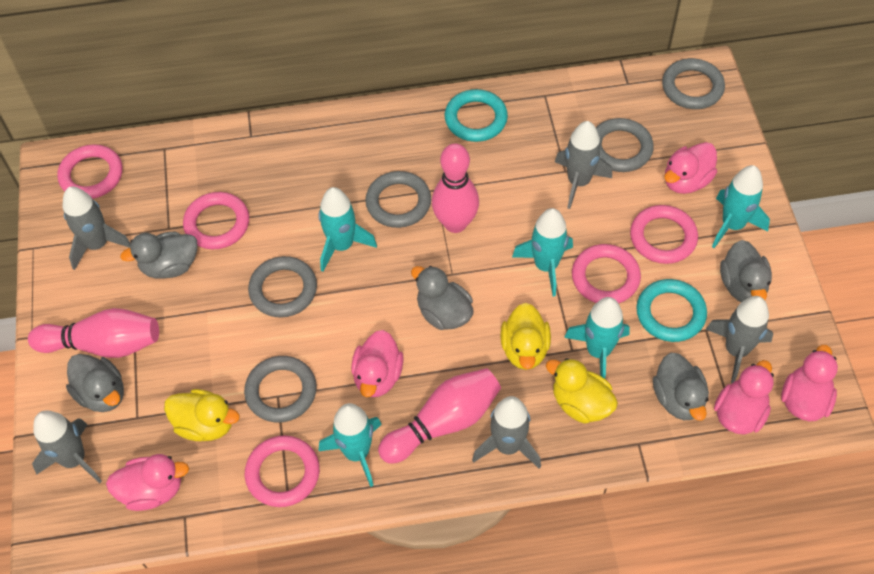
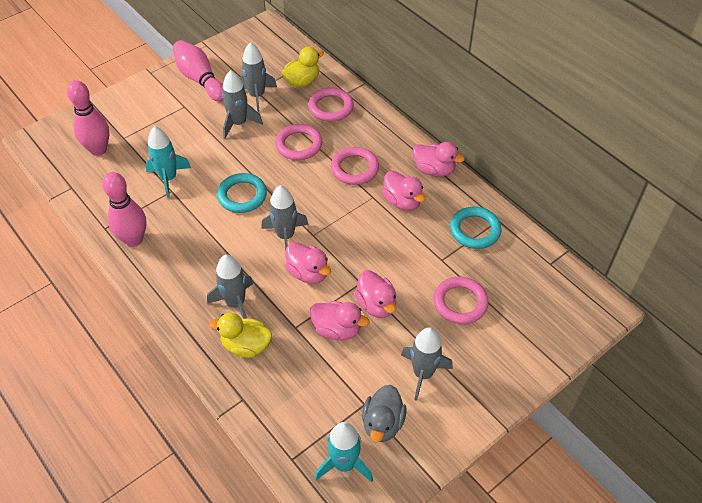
grey duck: 5 -> 1
grey ring: 5 -> 0
pink ring: 5 -> 4
turquoise rocket: 5 -> 2
yellow duck: 3 -> 2

